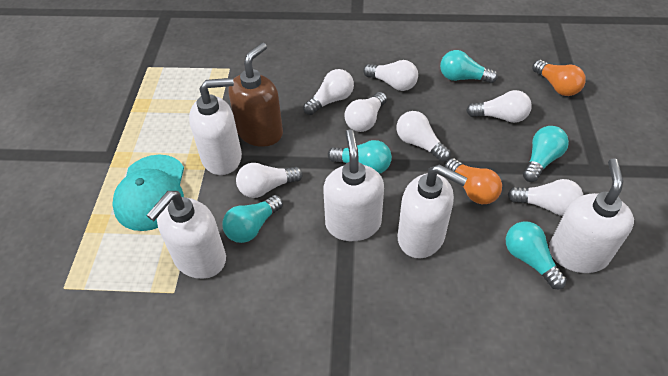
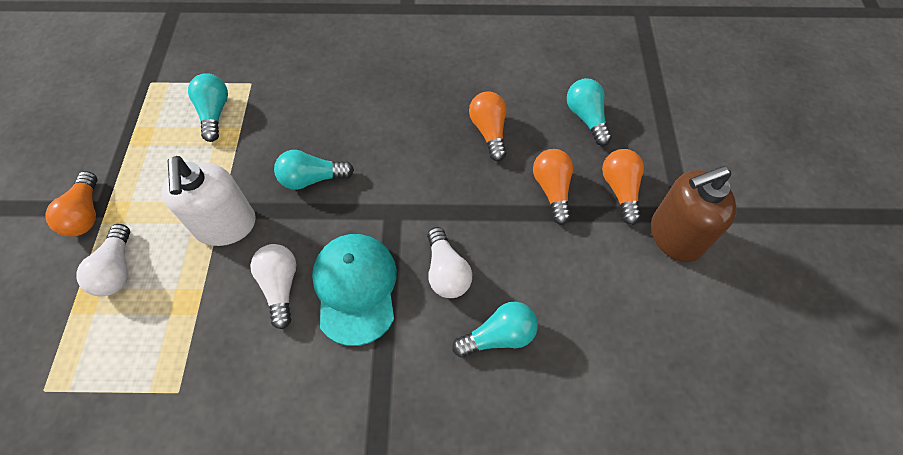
orange light bulb: 2 -> 4
turquoise light bulb: 5 -> 4
white light bulb: 7 -> 3
white soap dispenser: 5 -> 1

